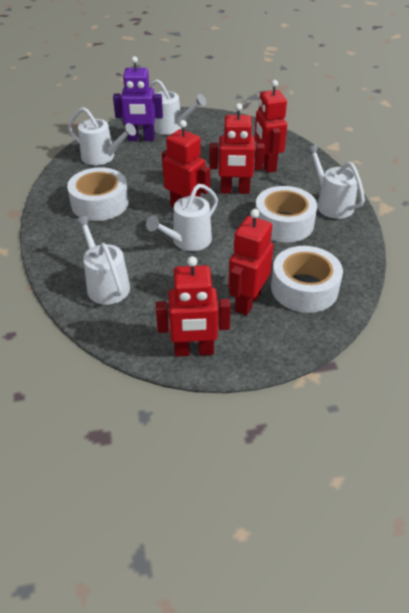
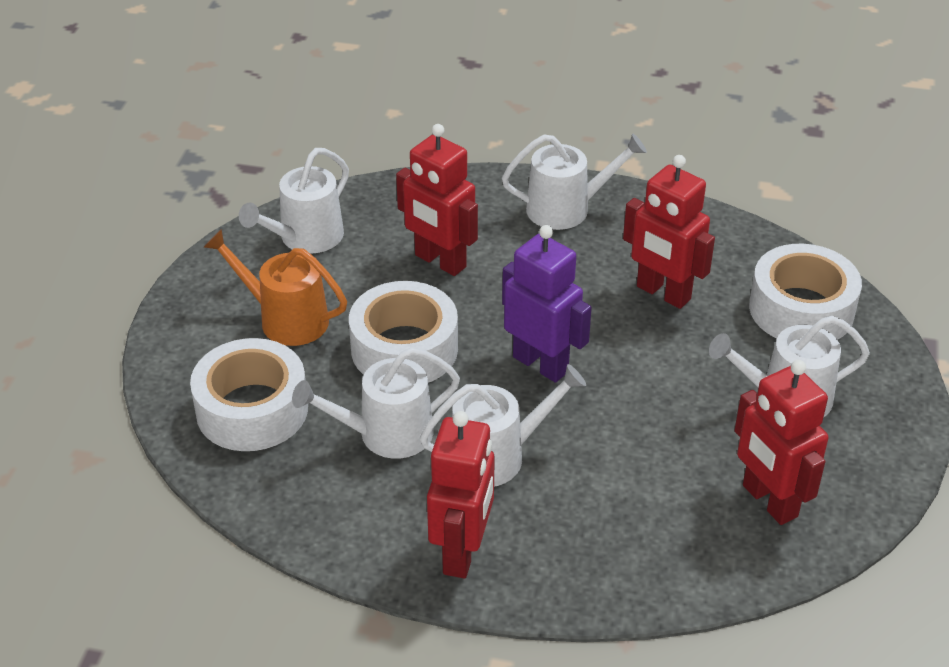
orange watering can: 0 -> 1
red robot: 5 -> 4

